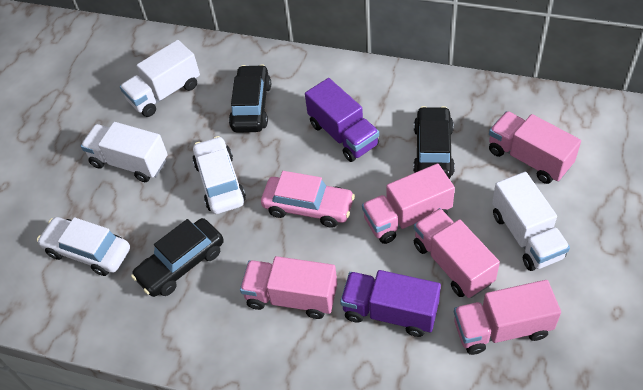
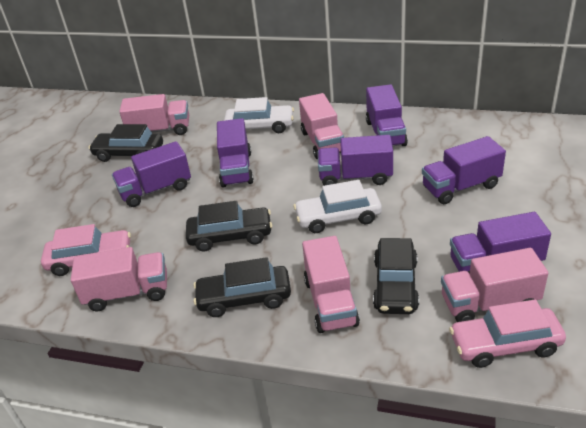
black car: 3 -> 4
pink car: 1 -> 2
purple truck: 2 -> 6
white truck: 3 -> 0

